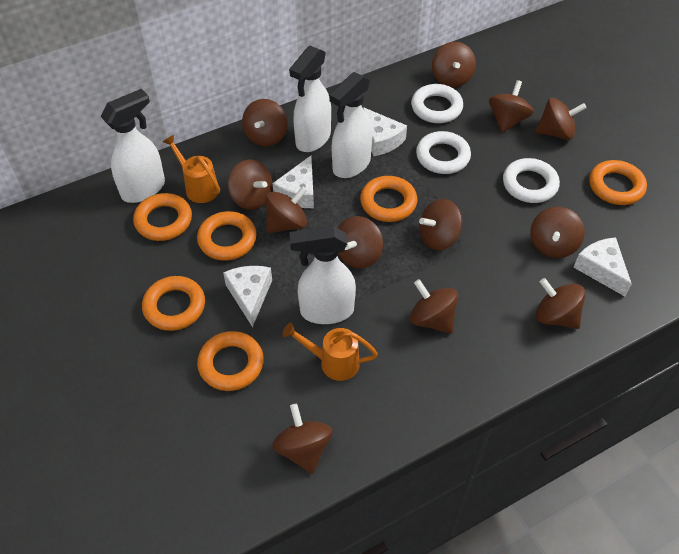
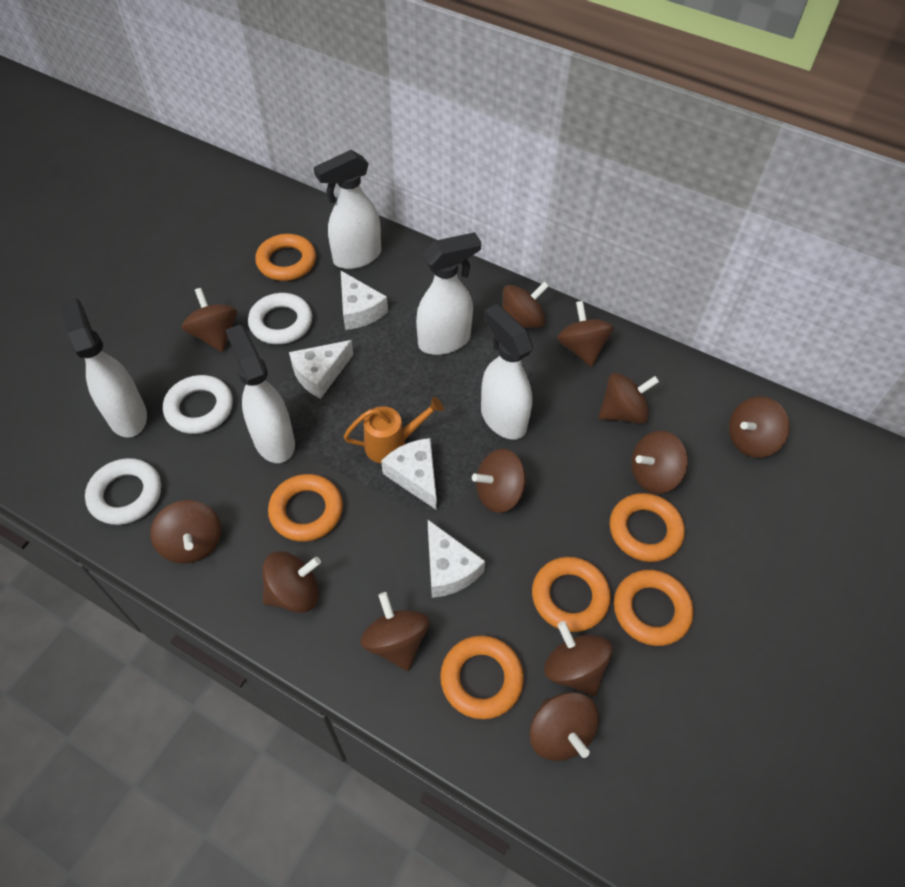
orange watering can: 2 -> 1
white spray bottle: 4 -> 5

